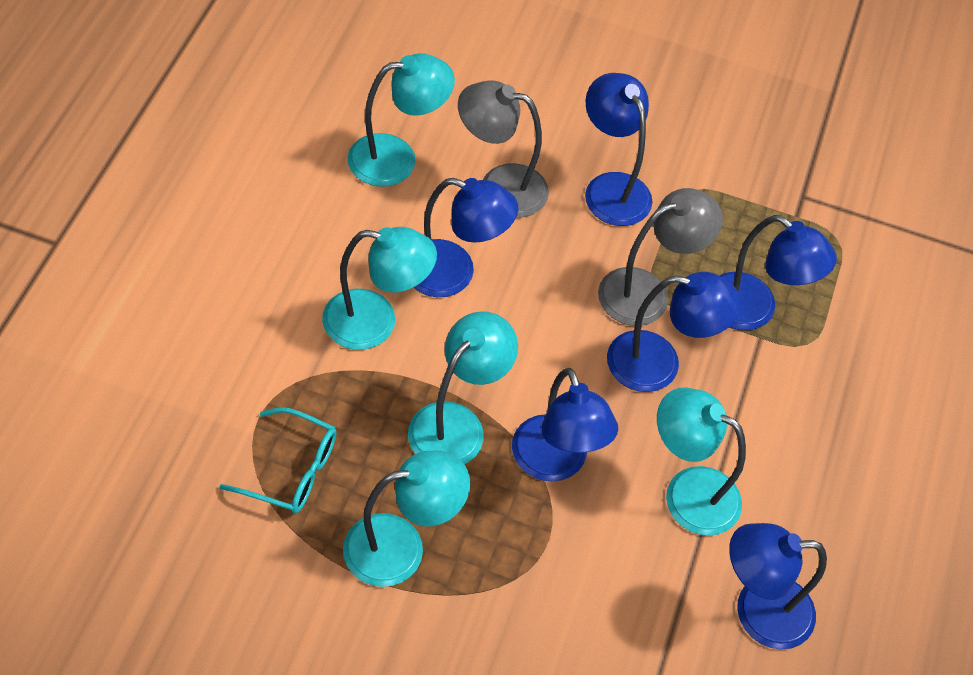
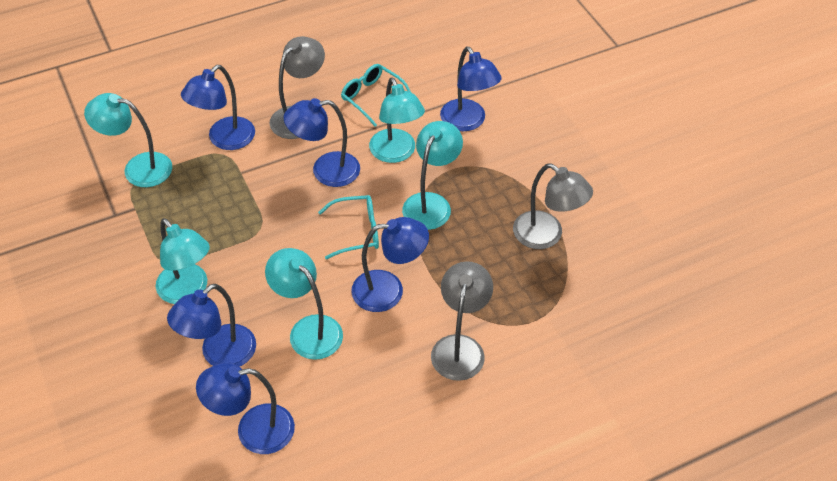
grey lamp: 2 -> 3
turquoise glasses: 1 -> 2

